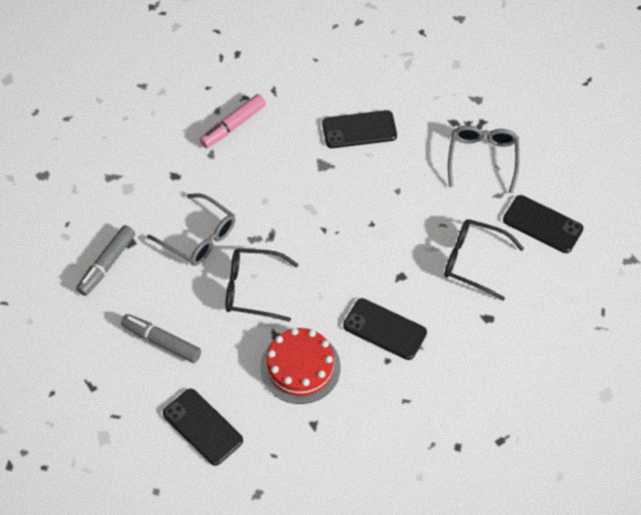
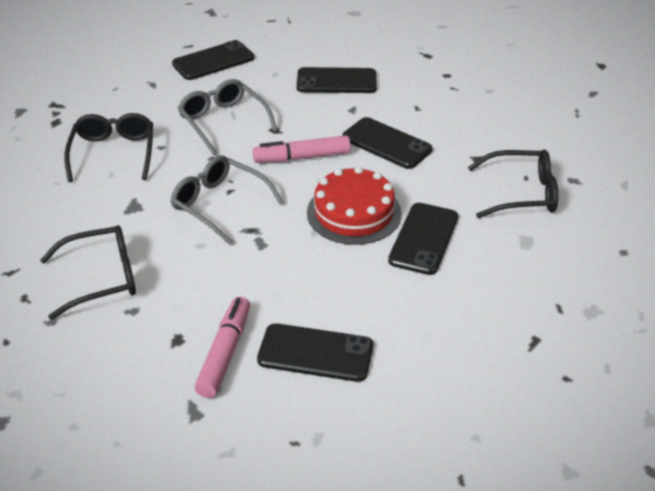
black glasses: 2 -> 3
black phone: 4 -> 5
grey marker: 2 -> 0
pink marker: 1 -> 2

